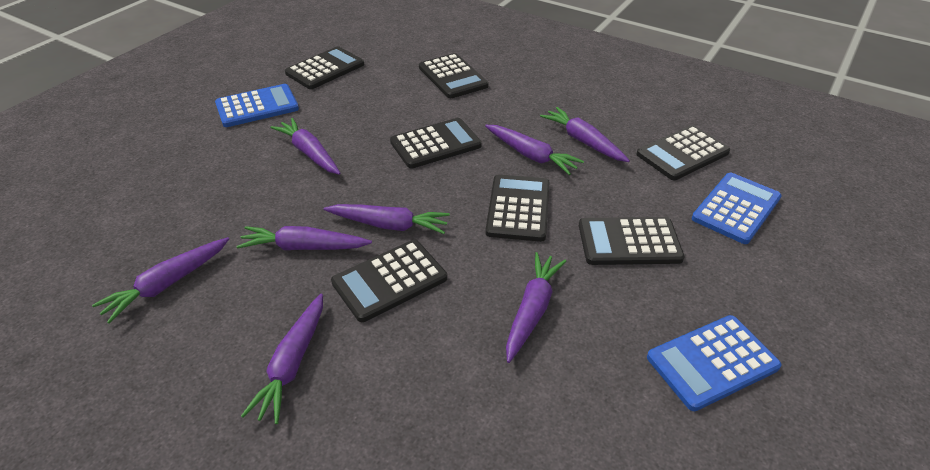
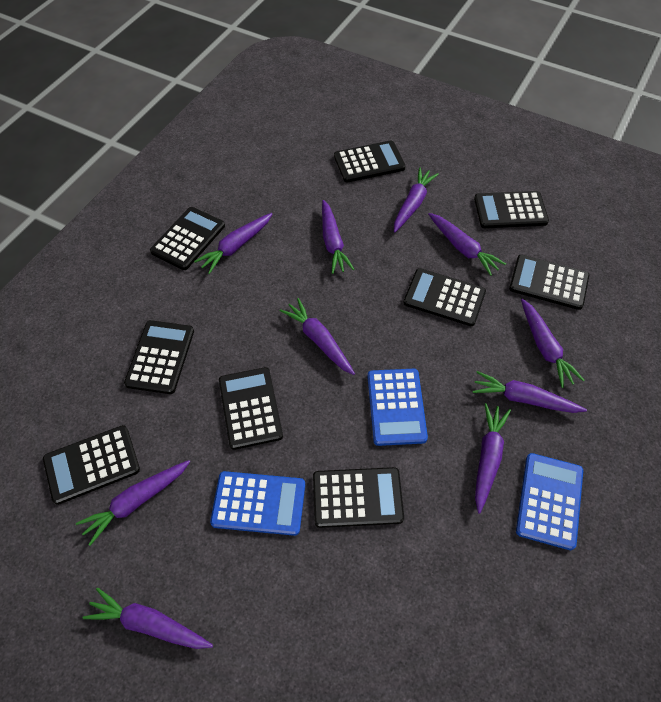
black calculator: 7 -> 9
purple carrot: 8 -> 10

